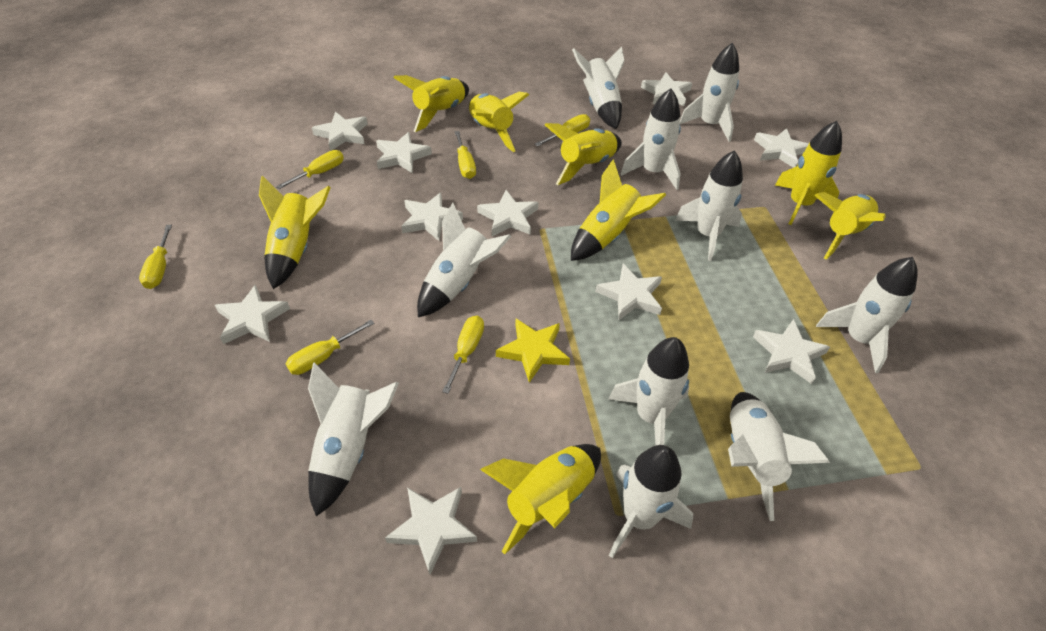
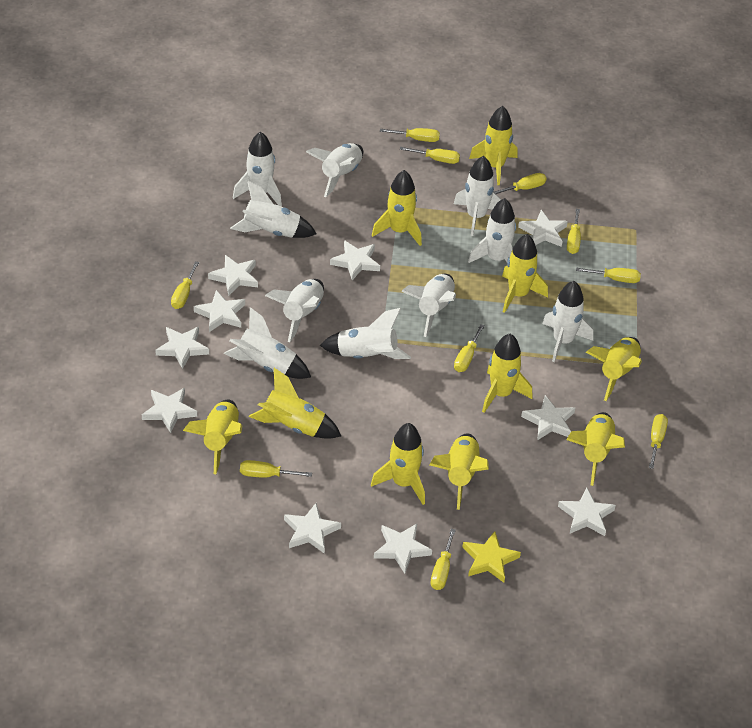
yellow rocket: 8 -> 10
yellow screwdriver: 6 -> 10

